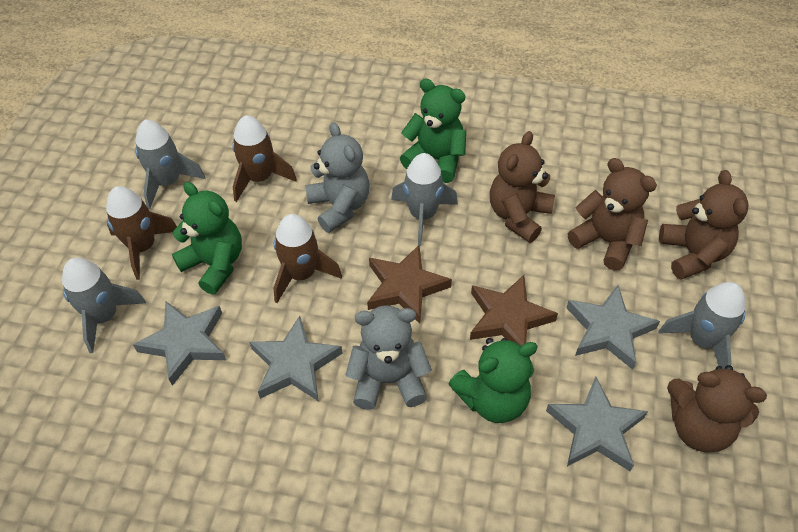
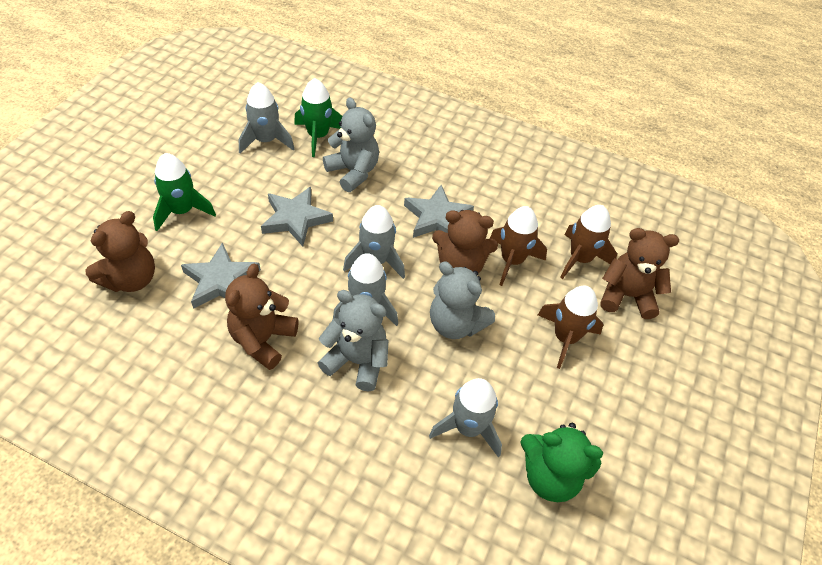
brown star: 2 -> 0
green rocket: 0 -> 2
green teddy bear: 3 -> 1
grey star: 4 -> 3
grey teddy bear: 2 -> 3

